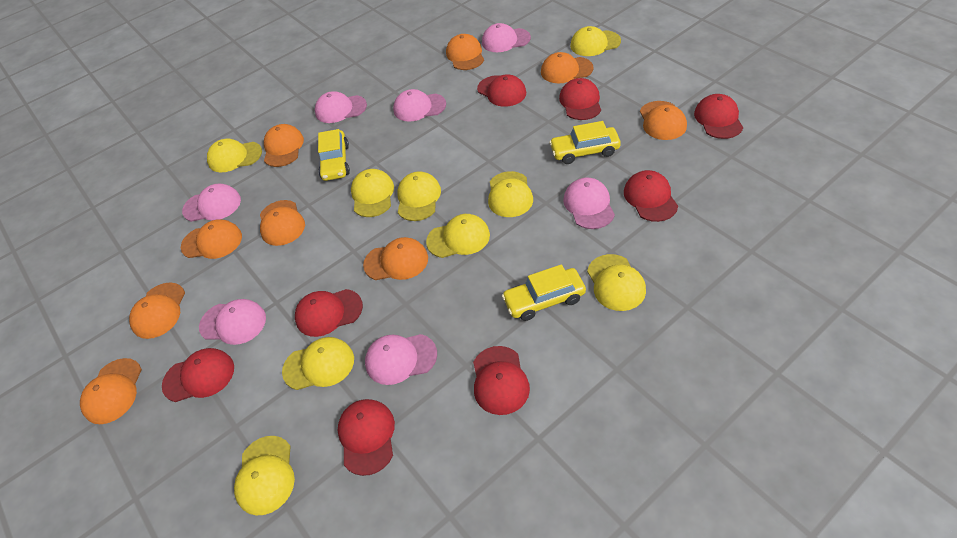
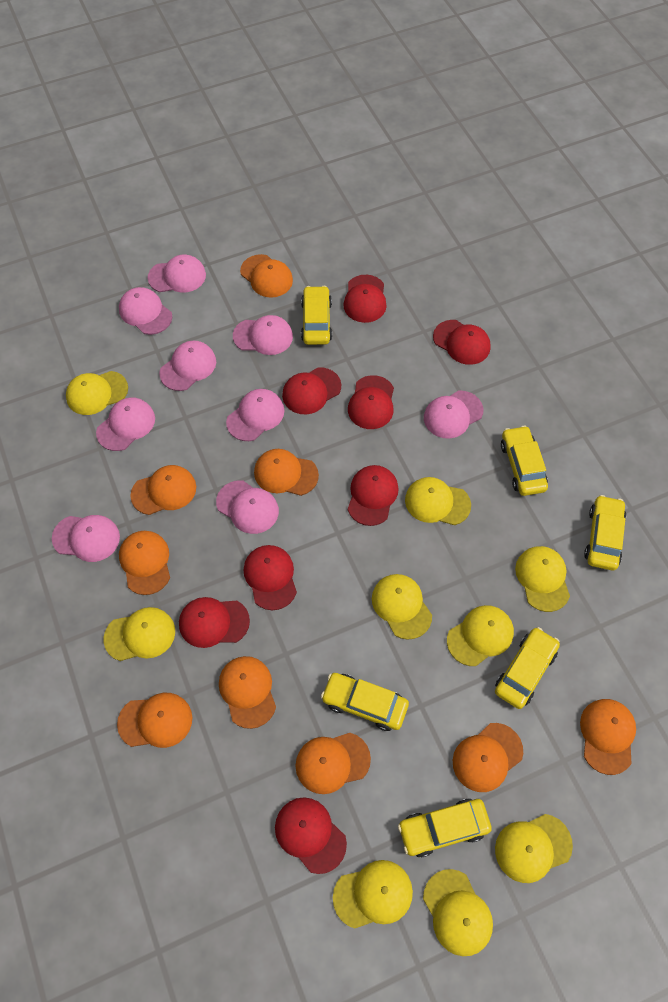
pink cap: 7 -> 9
yellow car: 3 -> 6

